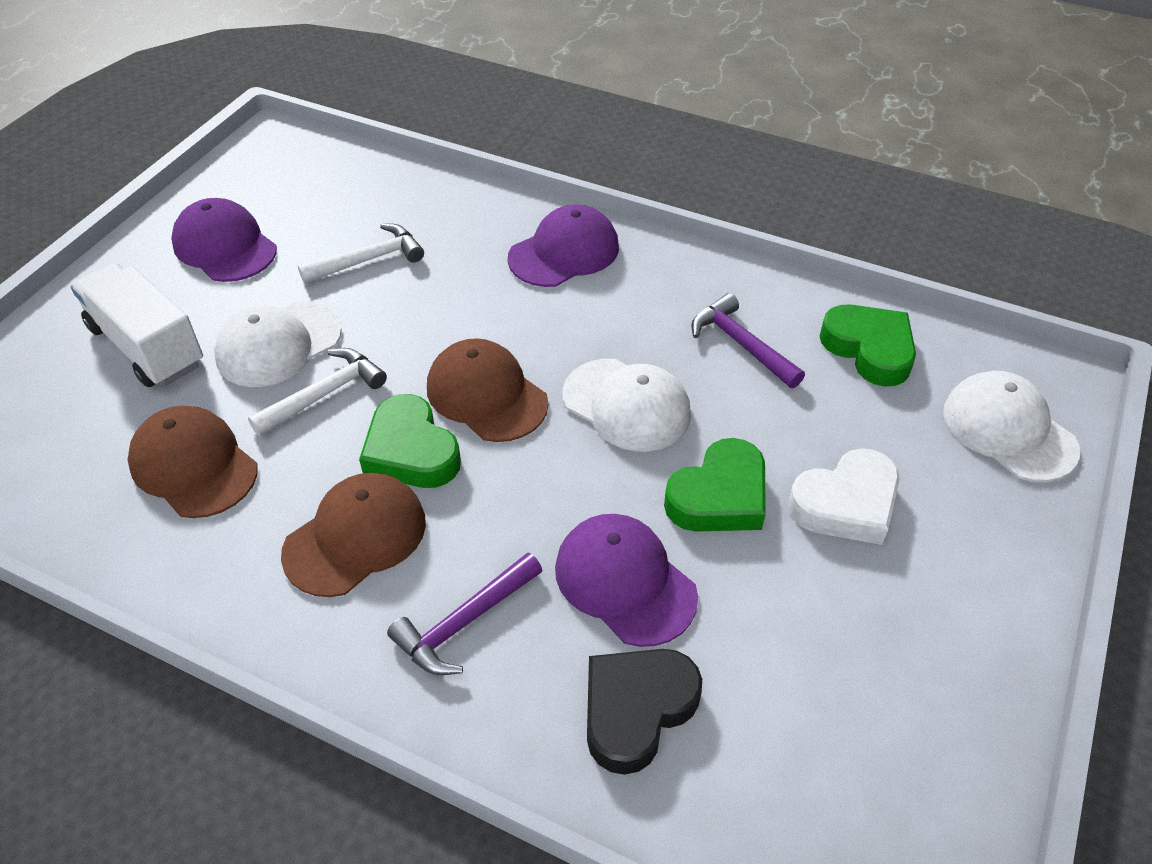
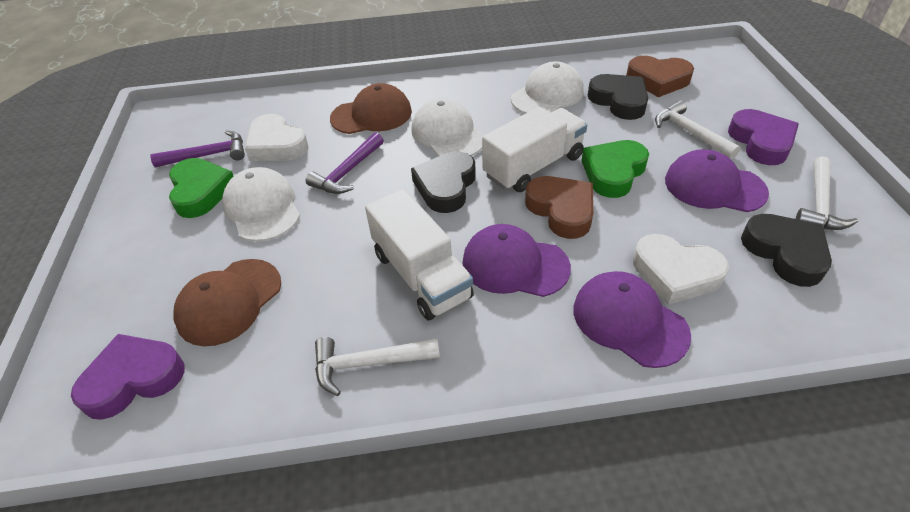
black heart: 1 -> 3
brown cap: 3 -> 2
brown heart: 0 -> 2
green heart: 3 -> 2
purple heart: 0 -> 2
white hammer: 2 -> 3
white heart: 1 -> 2
white truck: 1 -> 2

